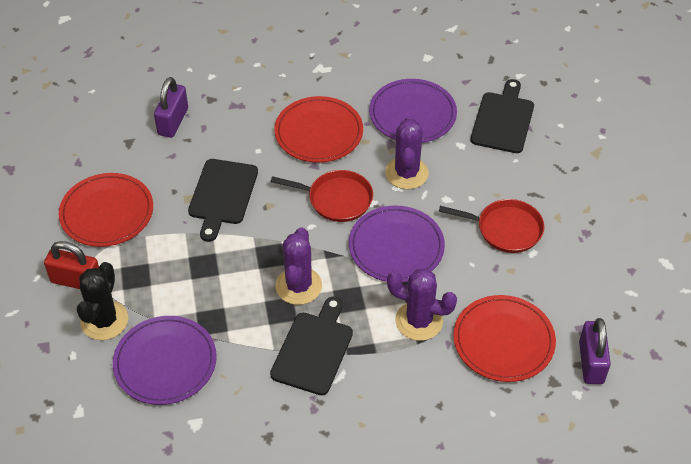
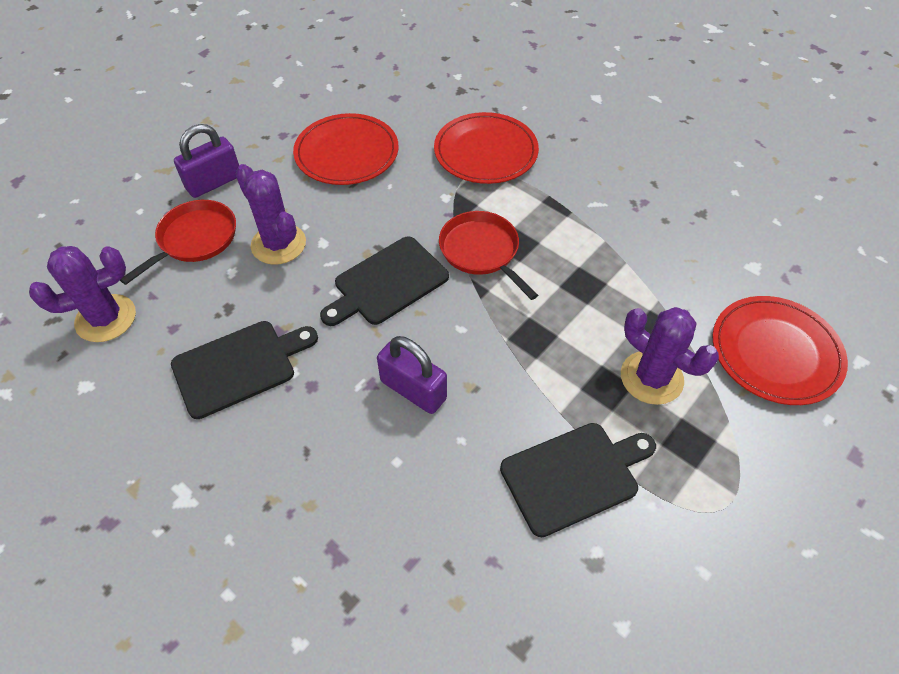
black cactus: 1 -> 0
purple plate: 3 -> 0
red padlock: 1 -> 0

